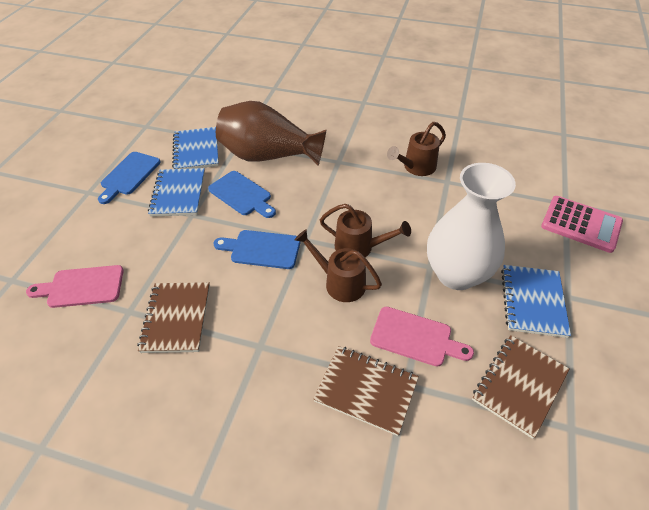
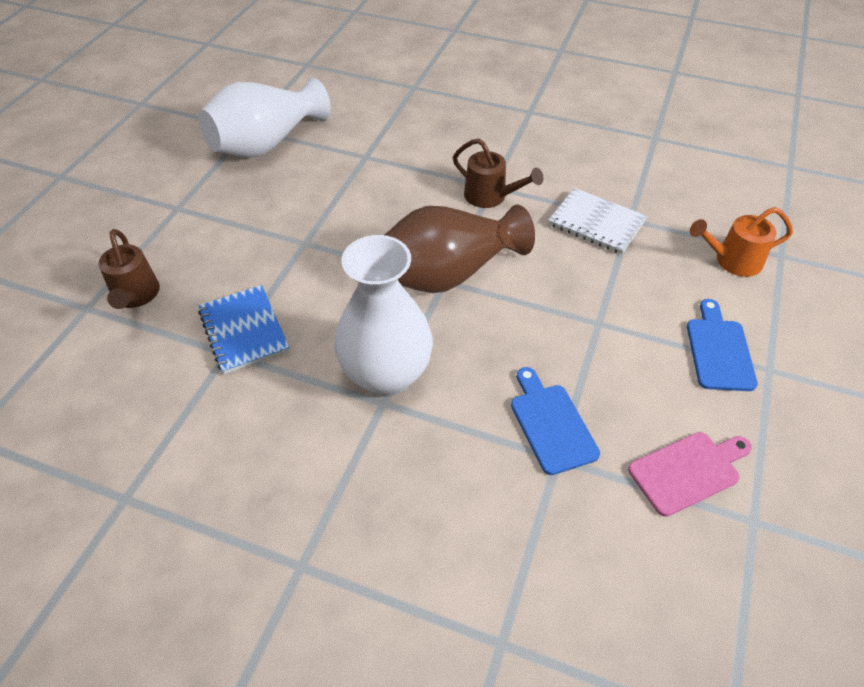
blue cutting board: 3 -> 2
blue notebook: 3 -> 1
brown notebook: 3 -> 0
brown watering can: 3 -> 2
orange watering can: 0 -> 1
pink calculator: 1 -> 0
pink cutting board: 2 -> 1
white notebook: 0 -> 1
white vase: 1 -> 2

